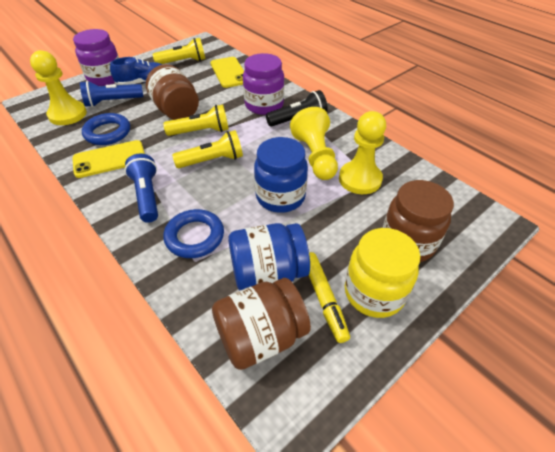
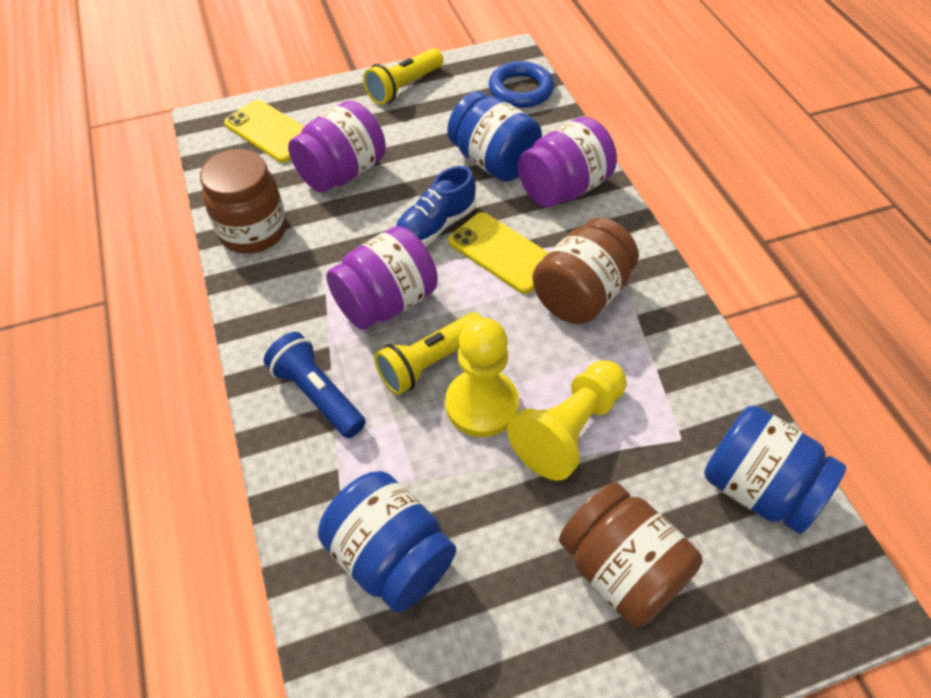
black flashlight: 1 -> 0
blue flashlight: 2 -> 1
blue jar: 2 -> 3
blue ring: 2 -> 1
purple jar: 2 -> 3
yellow flashlight: 3 -> 2
yellow jar: 1 -> 0
yellow marker: 1 -> 0
yellow pawn: 3 -> 2

